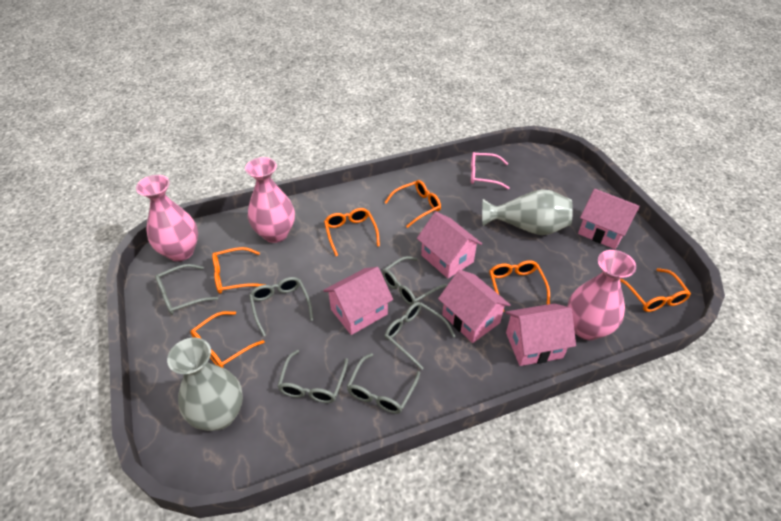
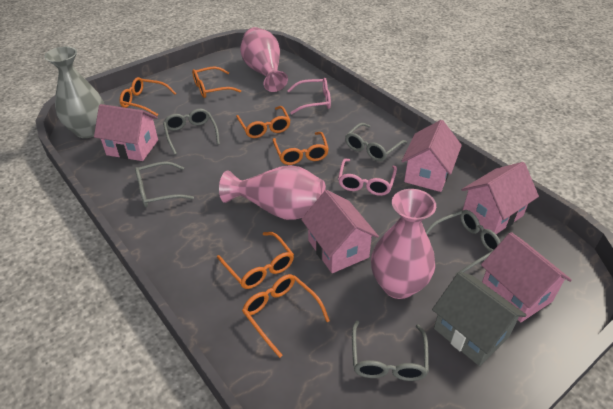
grey glasses: 6 -> 5
grey house: 0 -> 1
grey vase: 2 -> 1
pink glasses: 1 -> 2

